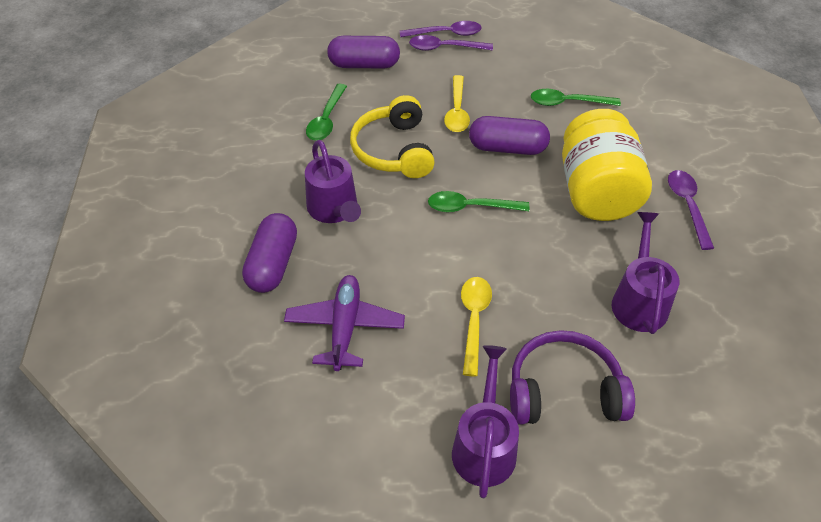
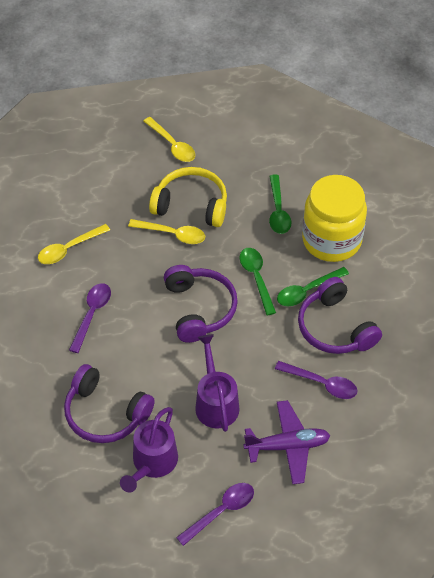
purple capsule: 3 -> 0
purple headphones: 1 -> 3
purple watering can: 3 -> 2
yellow spoon: 2 -> 3

